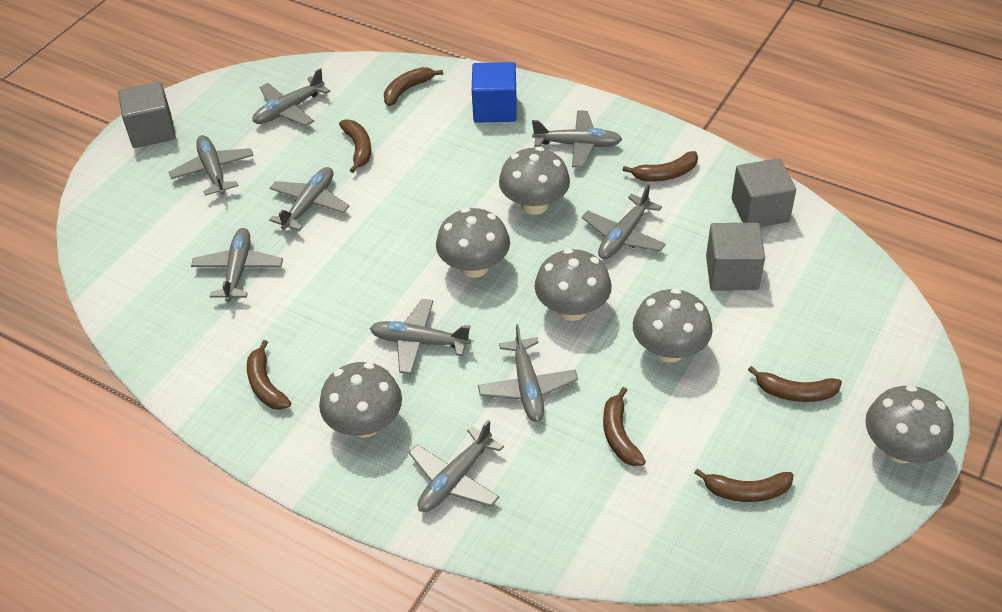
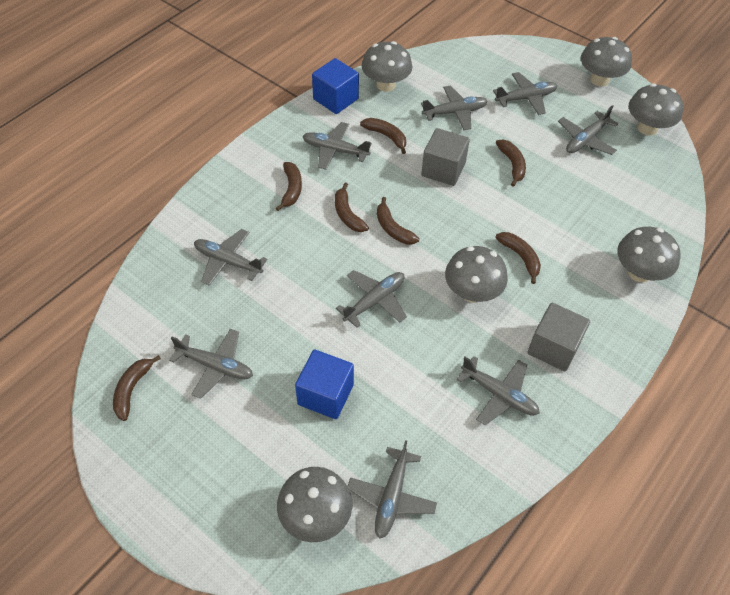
blue cube: 1 -> 2
grey cube: 3 -> 2

